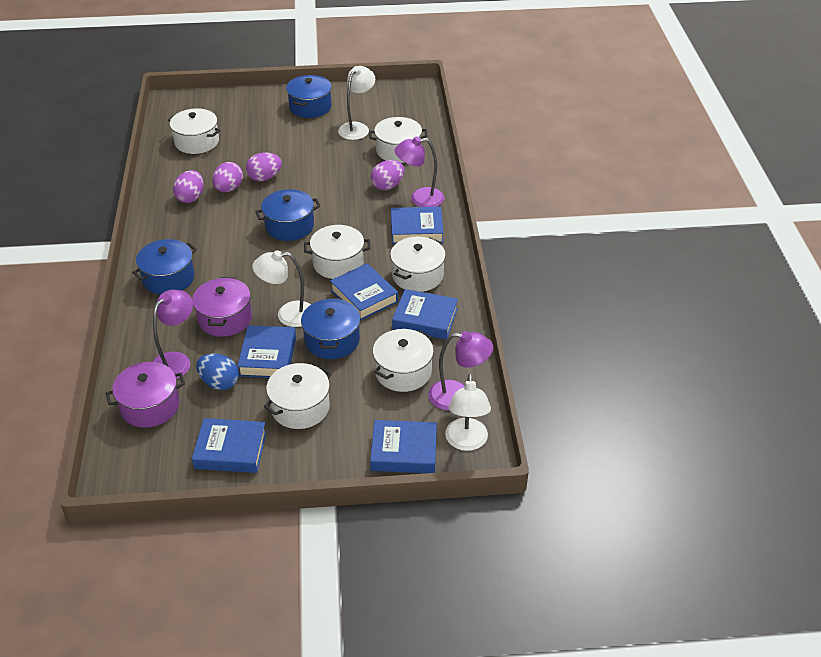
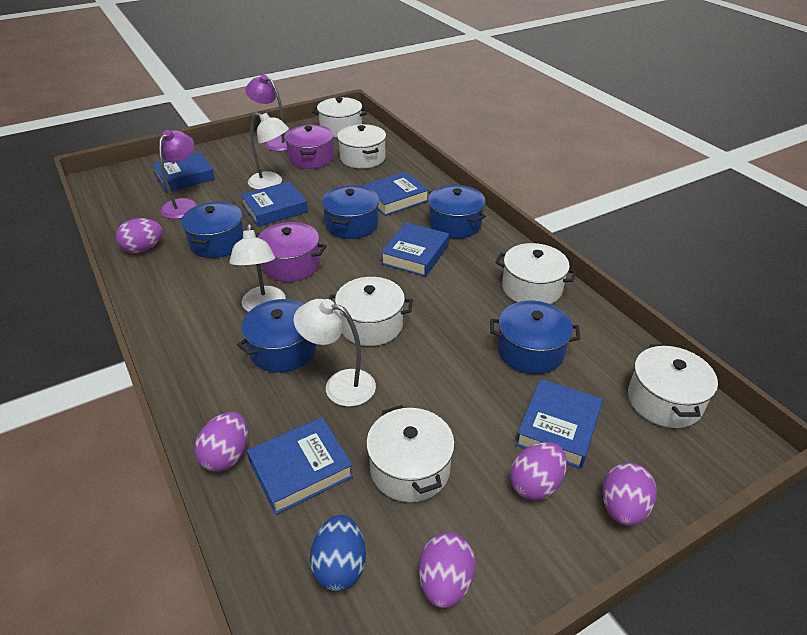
blue pot: 4 -> 5
purple egg: 4 -> 5
purple lamp: 3 -> 2

